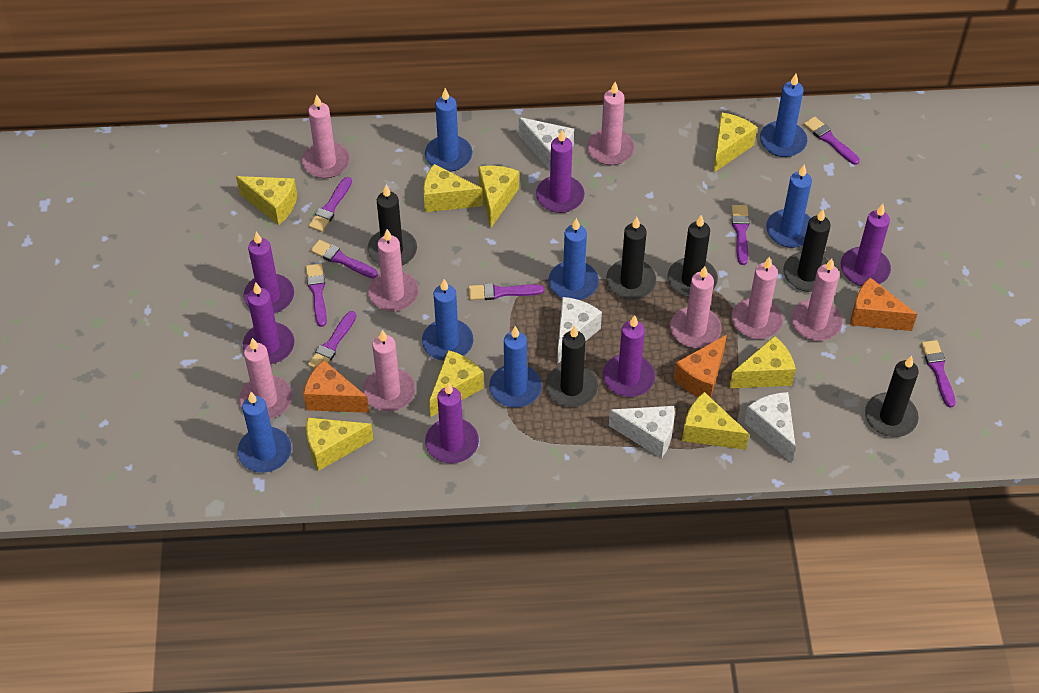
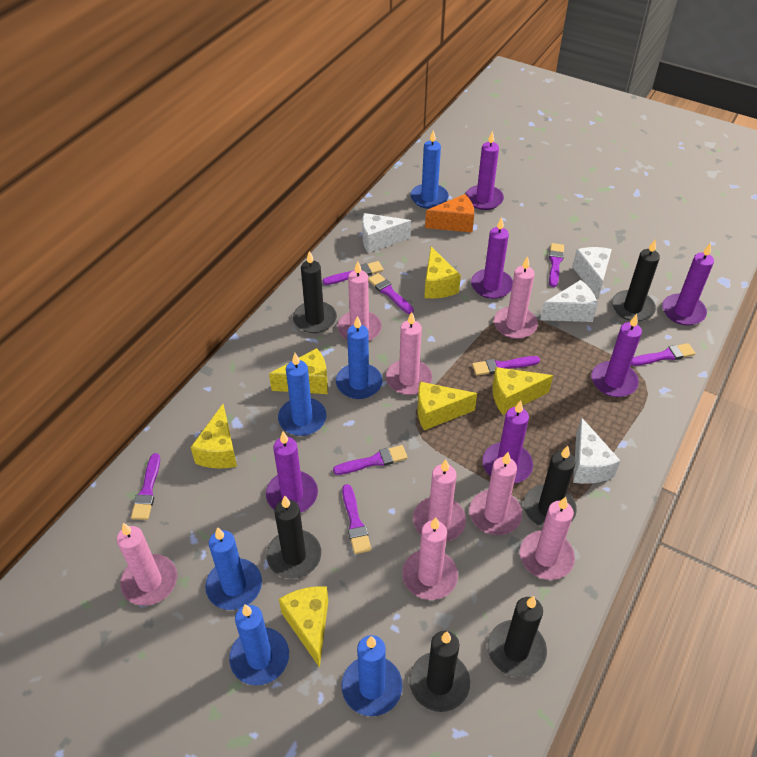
blue candle: 7 -> 6
orange cheese: 3 -> 1
yellow cheese: 8 -> 6

